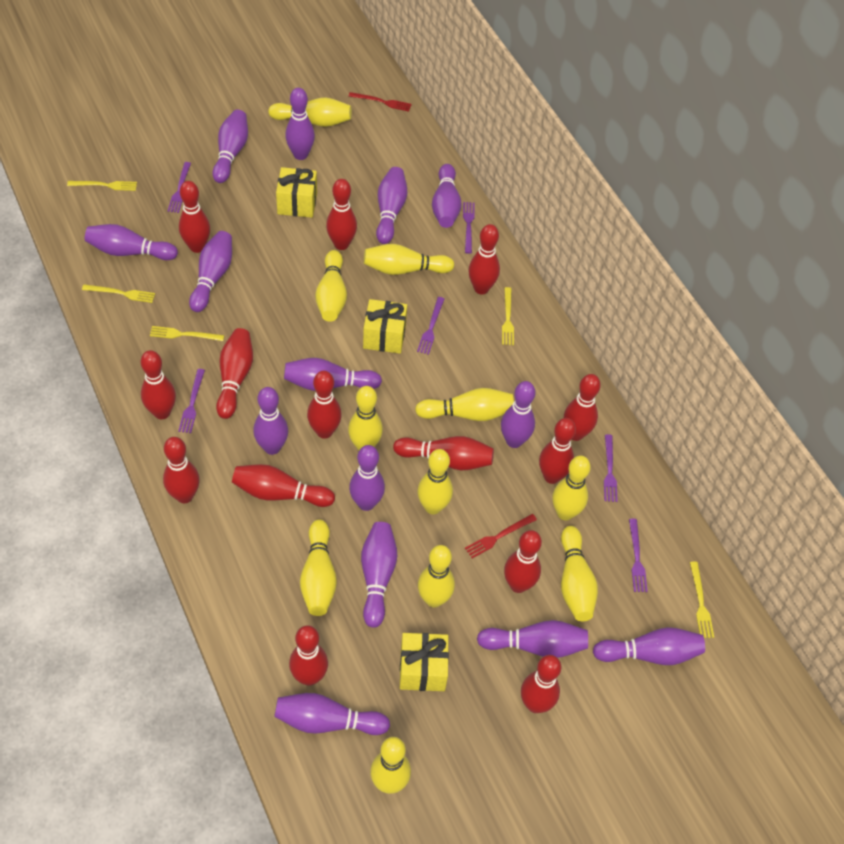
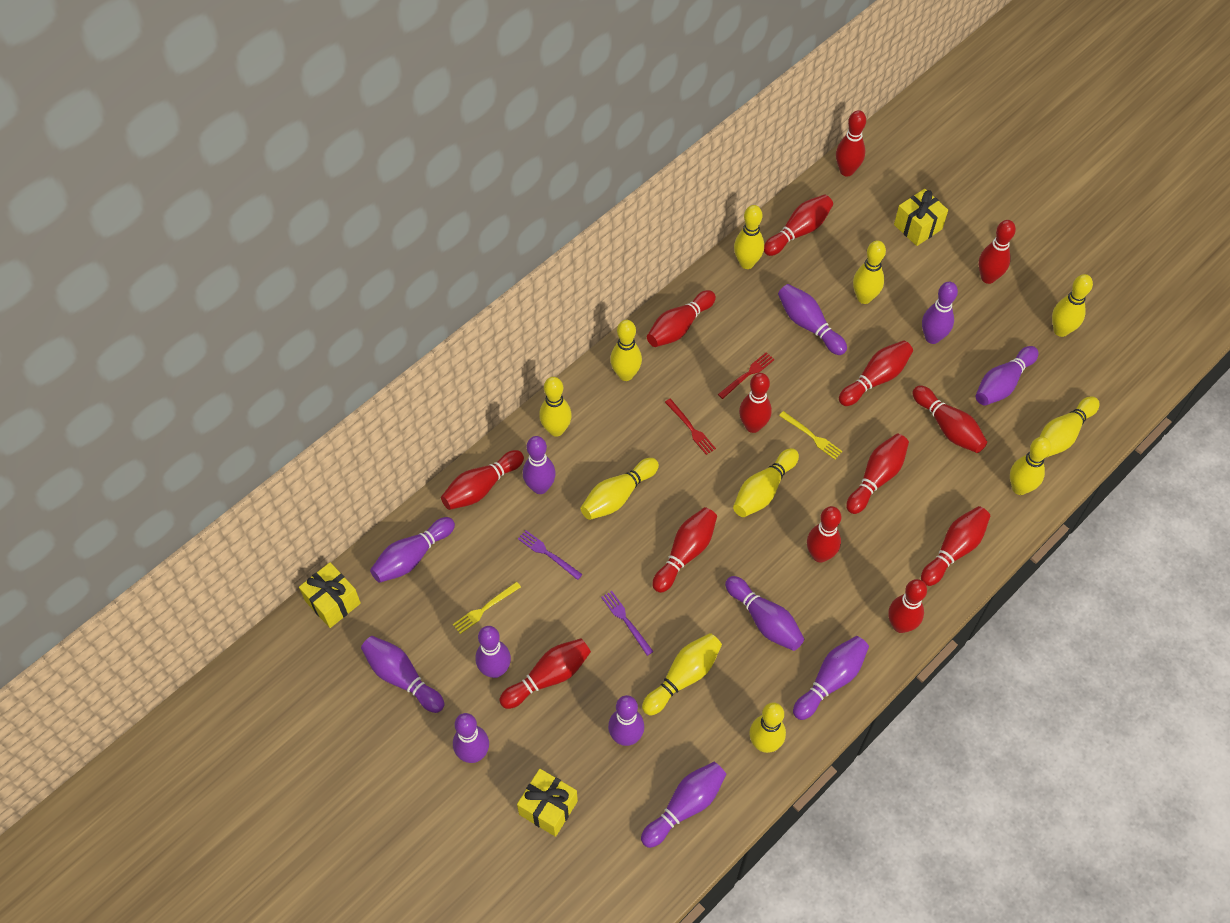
purple bowling pin: 14 -> 12
purple fork: 6 -> 2
yellow fork: 5 -> 2

